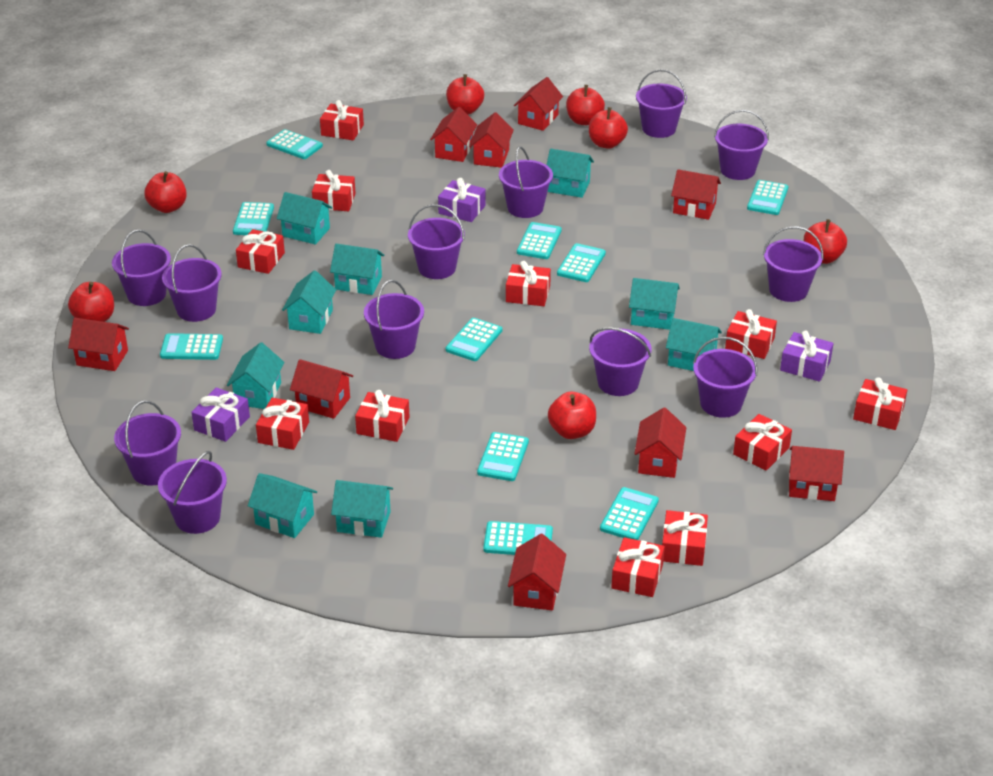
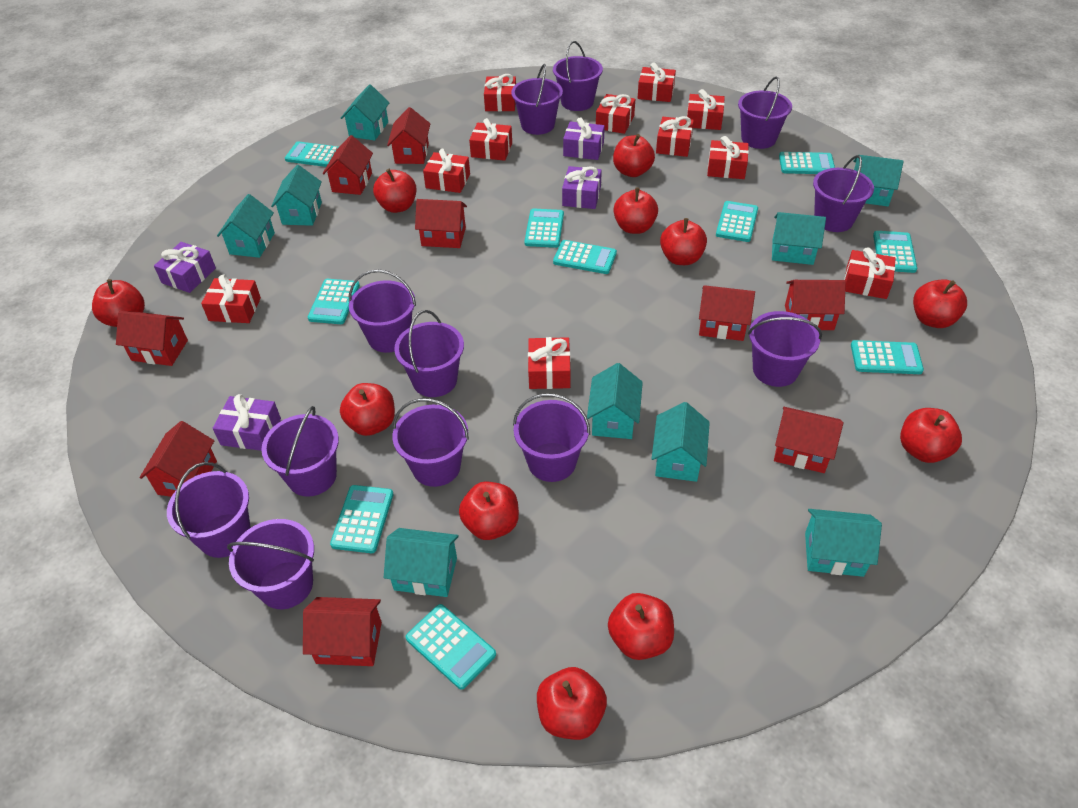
purple gift: 3 -> 4
red apple: 7 -> 11

